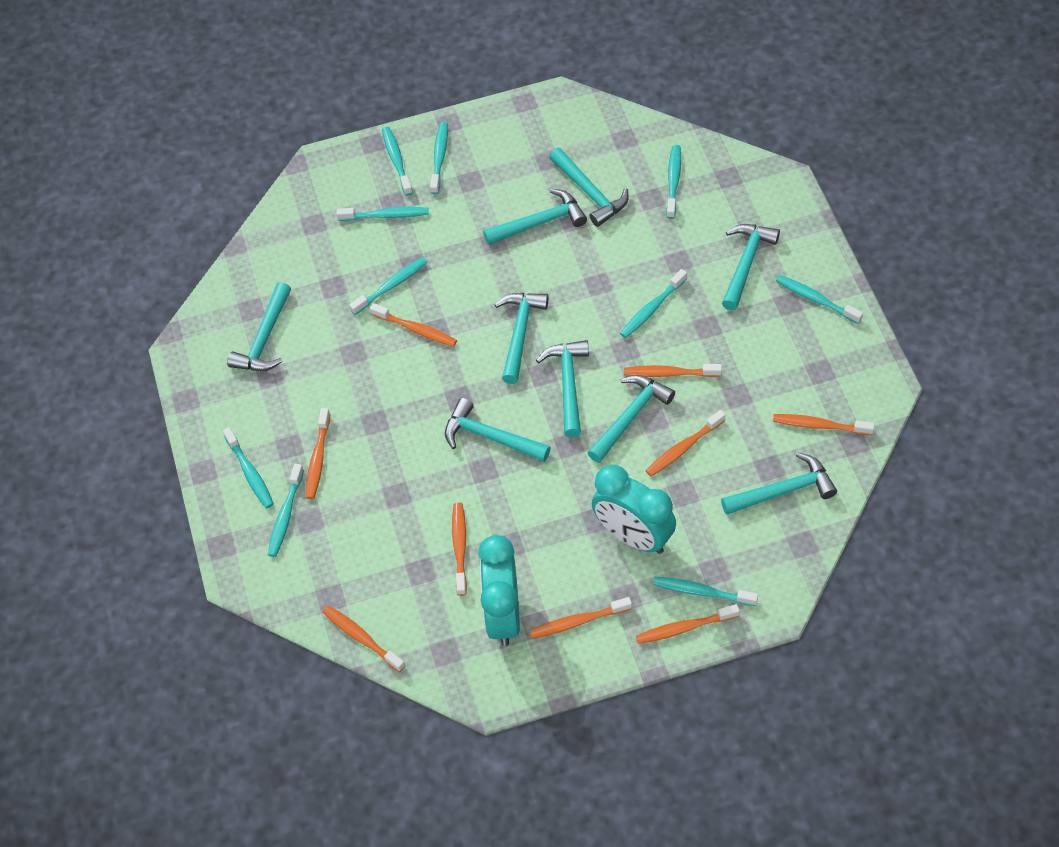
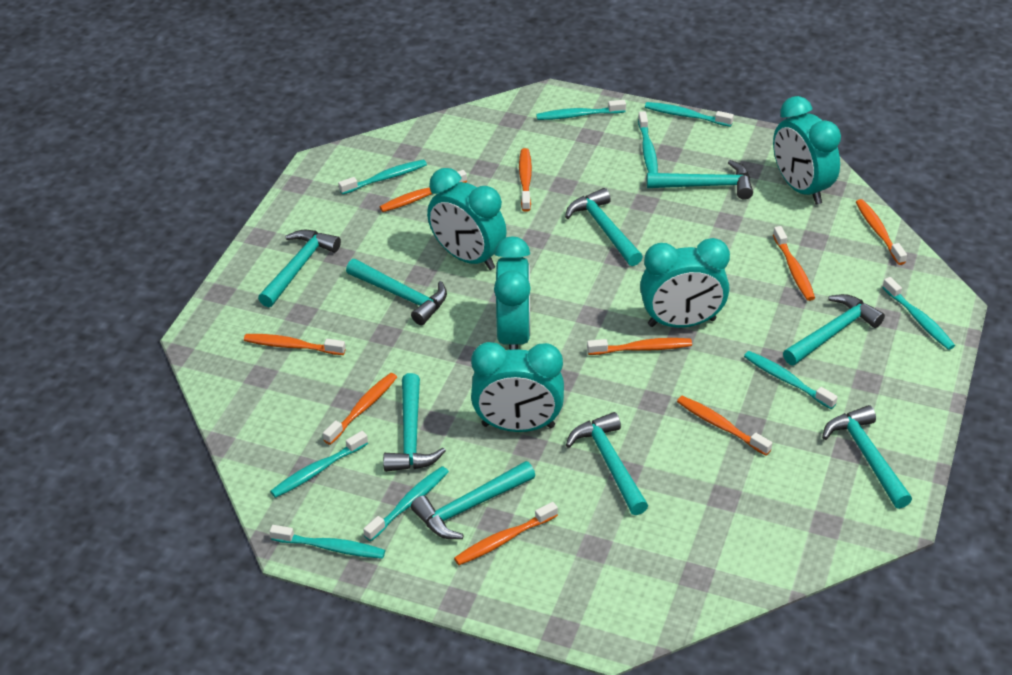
turquoise clock: 2 -> 5
turquoise toothbrush: 10 -> 9

